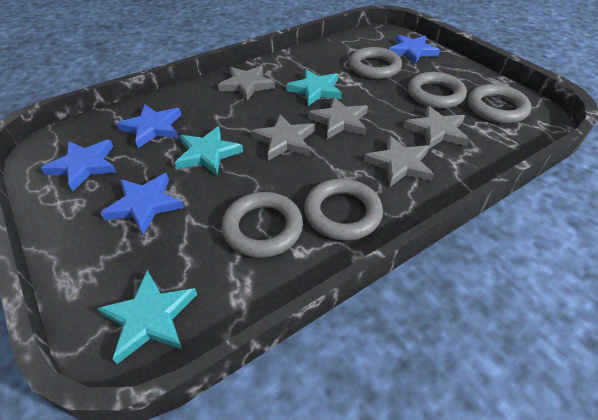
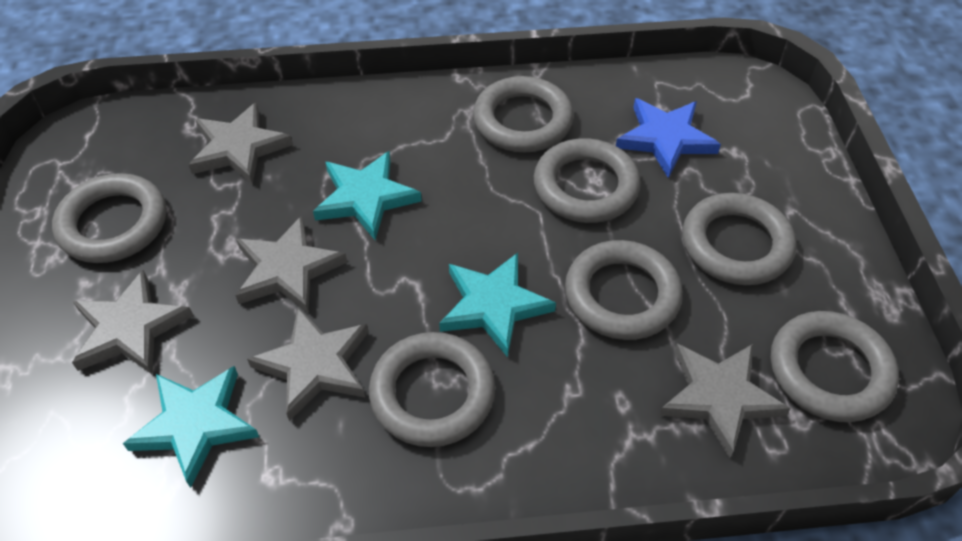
blue star: 4 -> 1
grey ring: 5 -> 7

